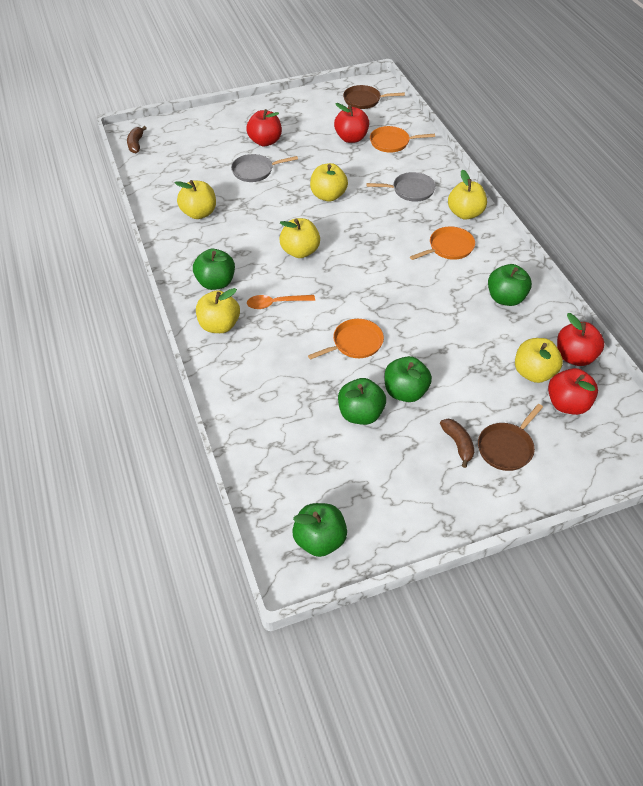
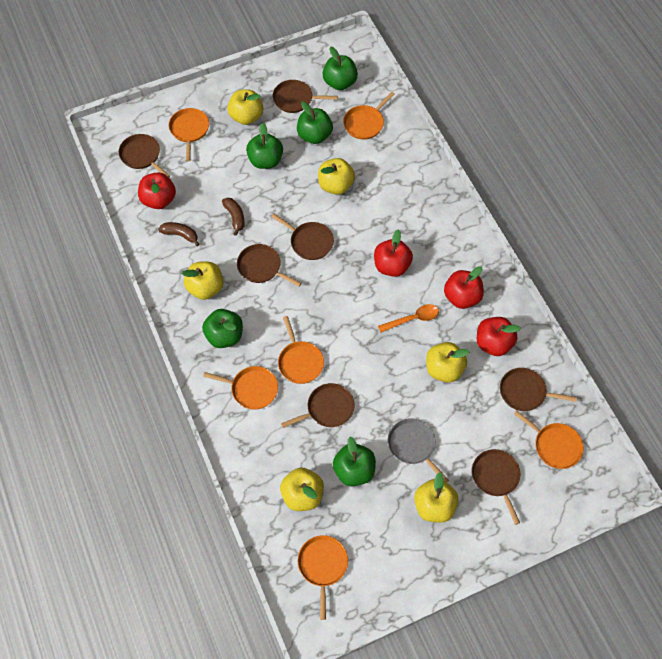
brown pan: 2 -> 7
grey pan: 2 -> 1
orange pan: 3 -> 6

